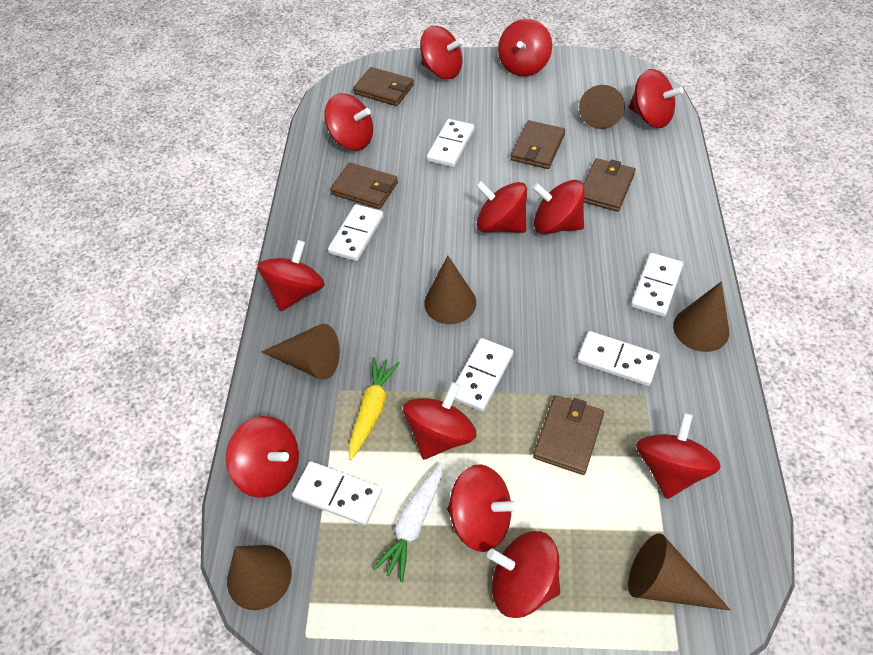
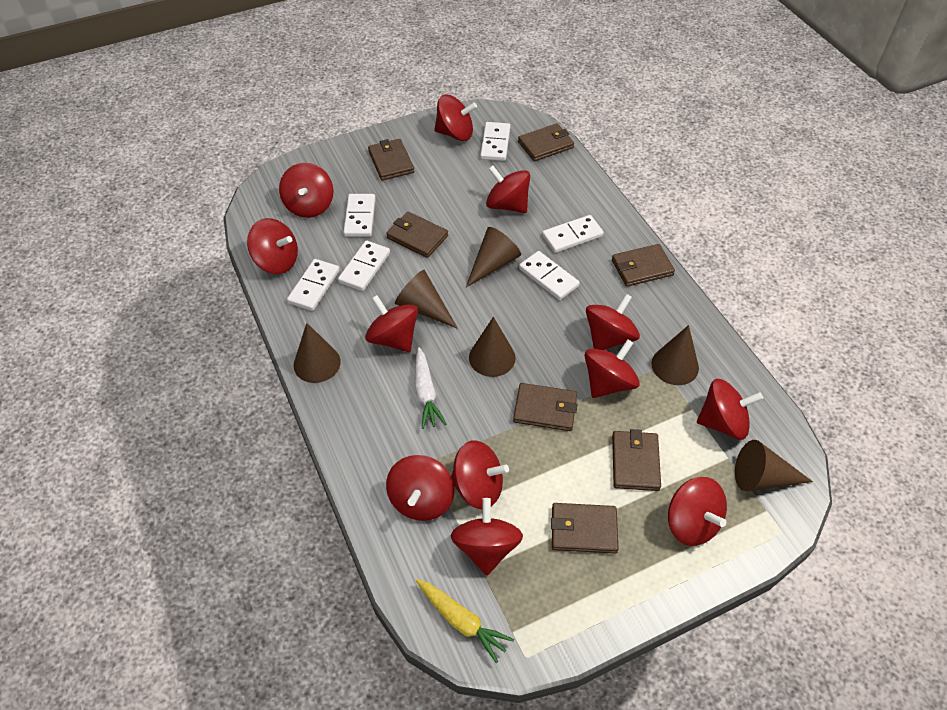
brown wallet: 5 -> 7

